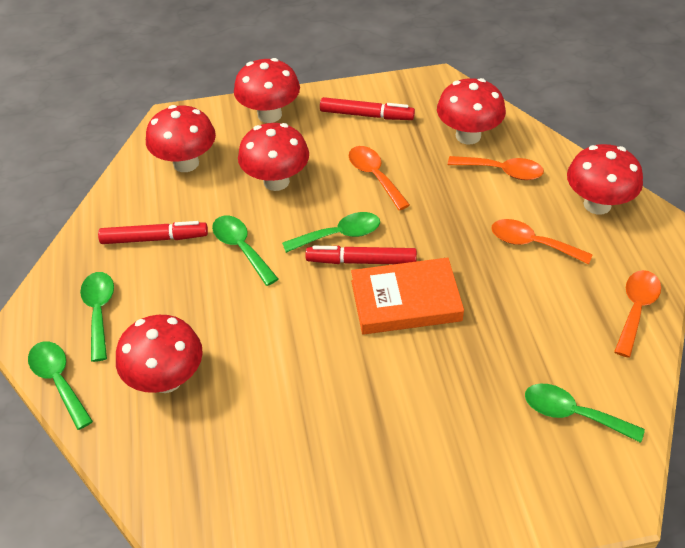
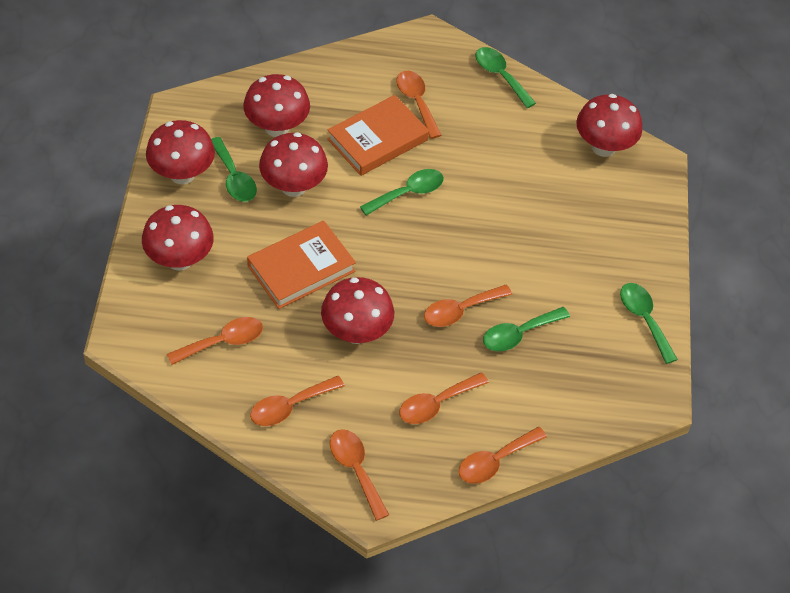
orange book: 1 -> 2
orange spoon: 4 -> 7
red marker: 3 -> 0

